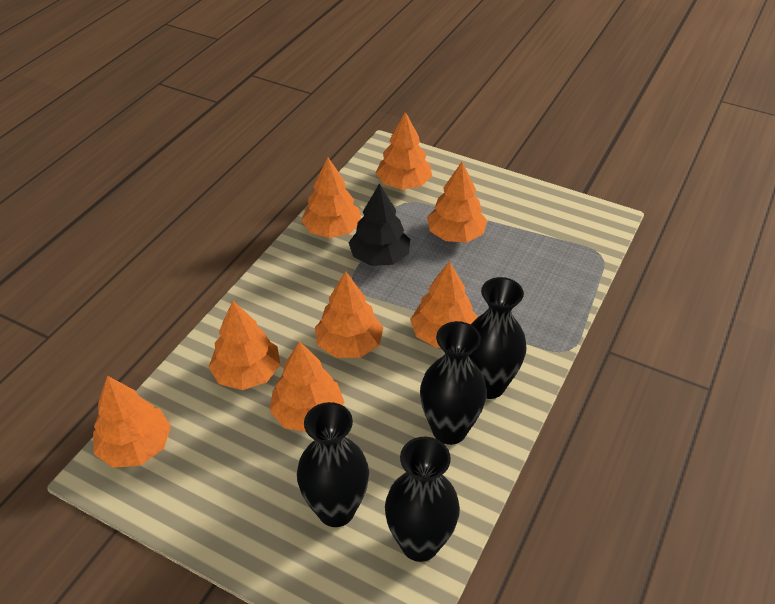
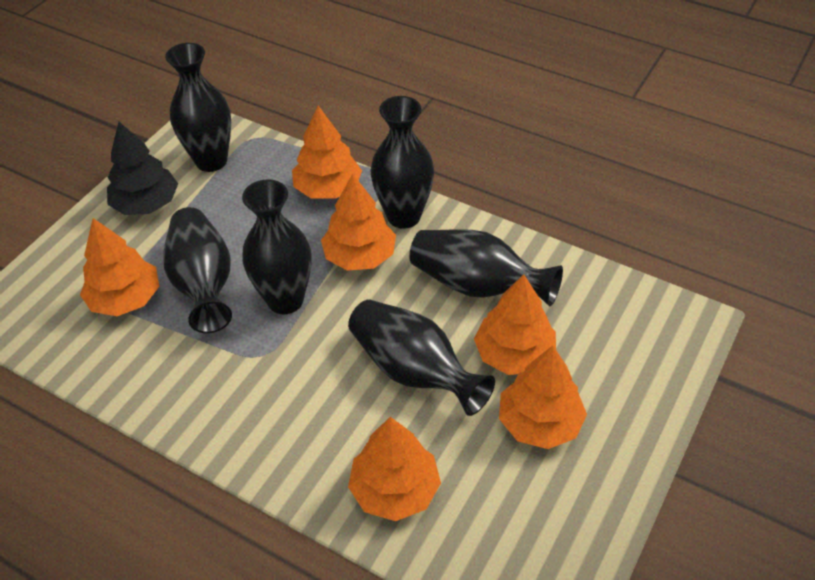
black vase: 4 -> 6
orange tree: 8 -> 6

